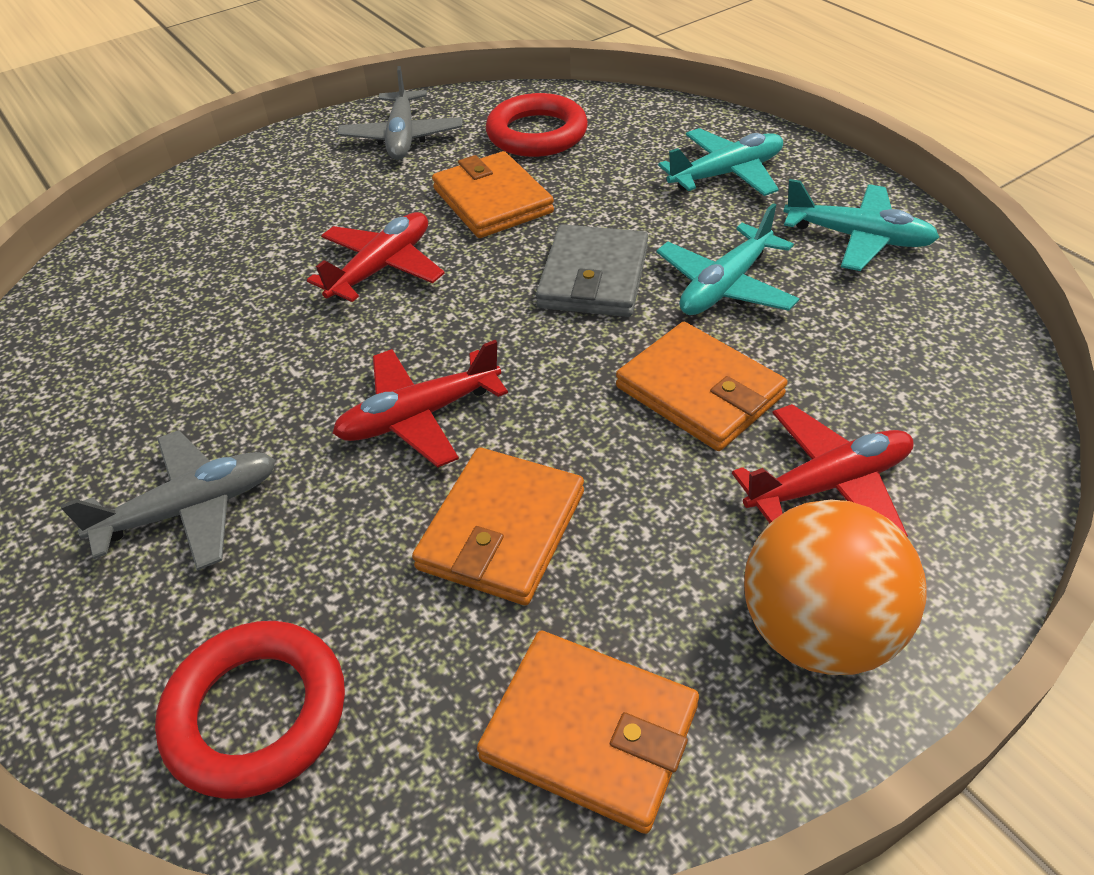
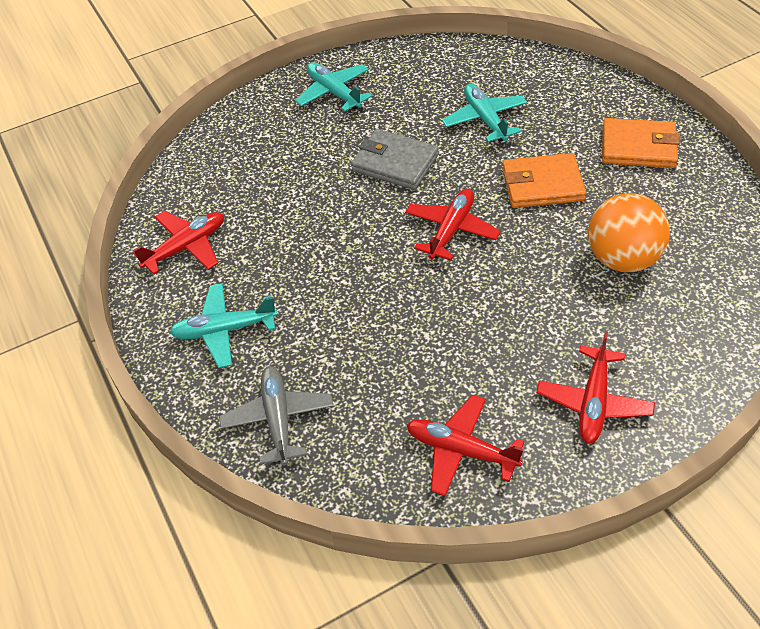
grey plane: 2 -> 1
orange wallet: 4 -> 2
red plane: 3 -> 4
red ring: 2 -> 0

